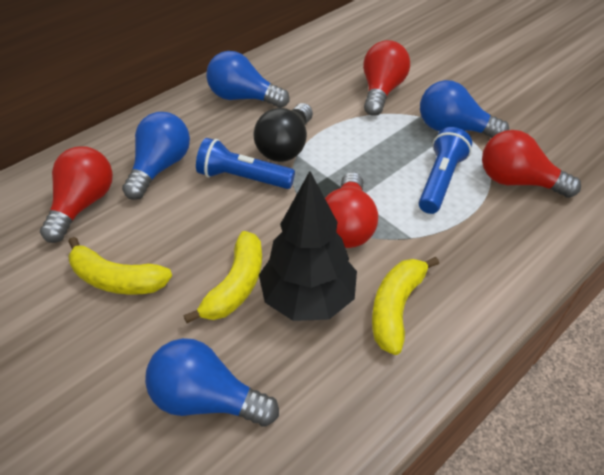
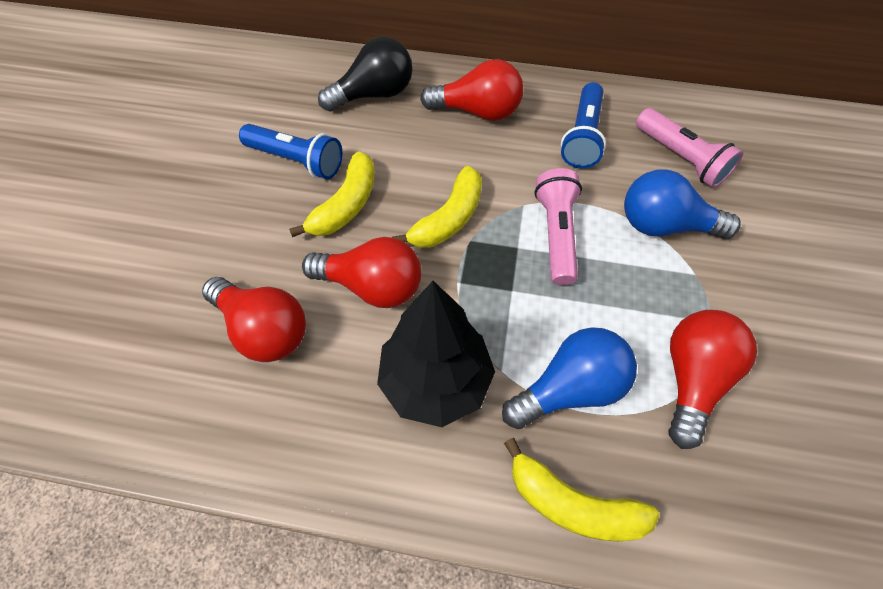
blue light bulb: 4 -> 2
pink flashlight: 0 -> 2

